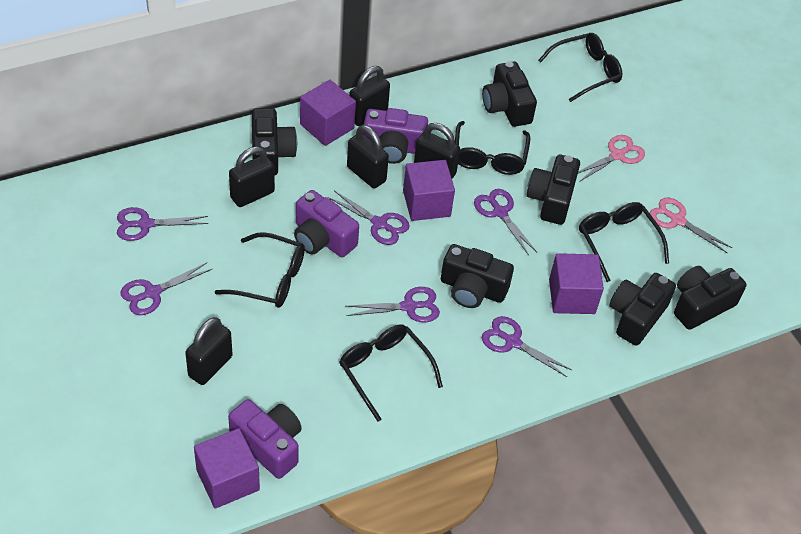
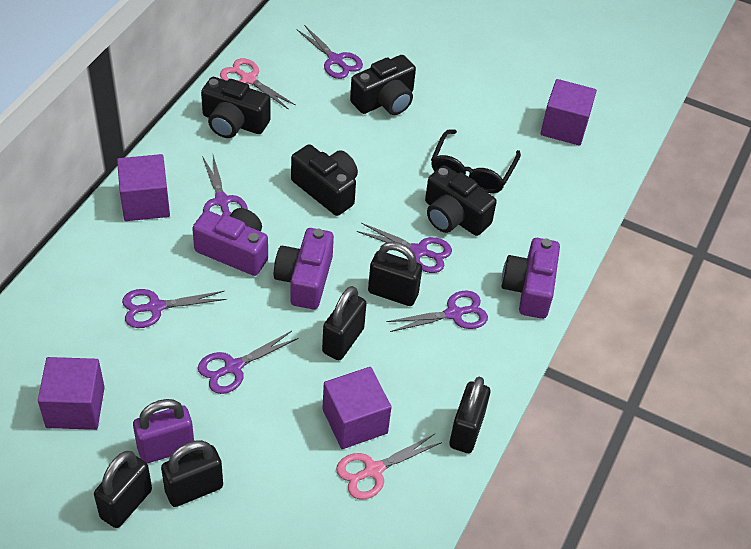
black camera: 6 -> 4
black glasses: 5 -> 1
purple padlock: 0 -> 1

